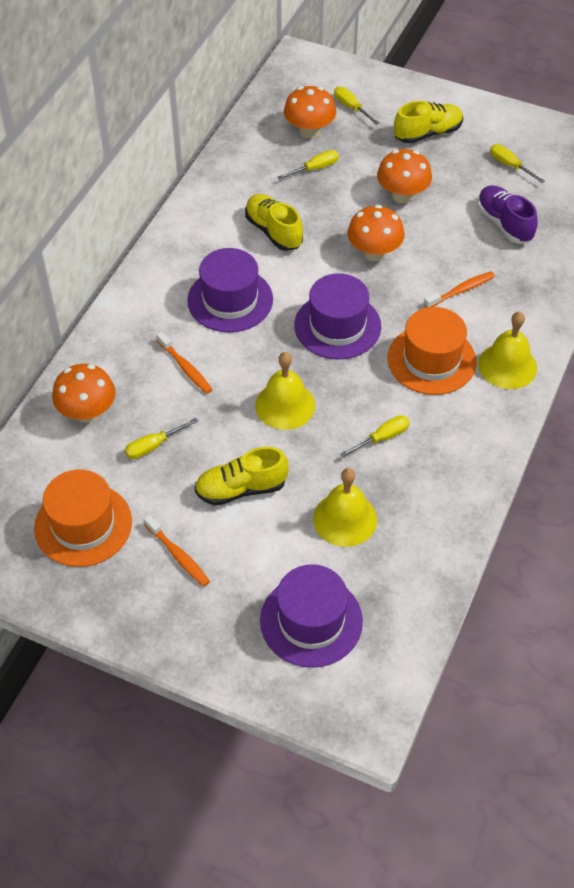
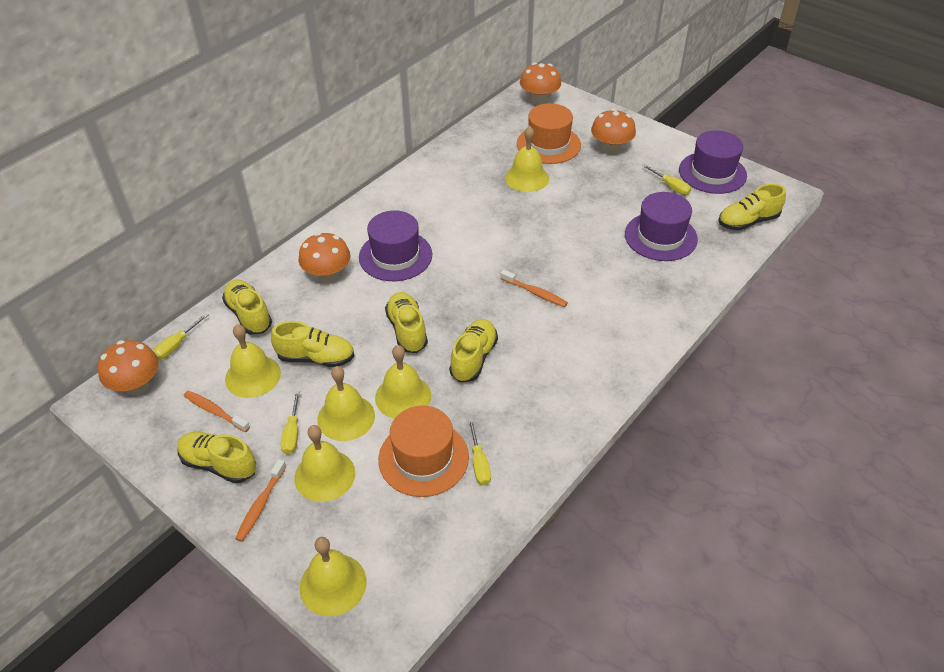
purple shoe: 1 -> 0
yellow bell: 3 -> 6
yellow screwdriver: 5 -> 4
yellow shoe: 3 -> 6

